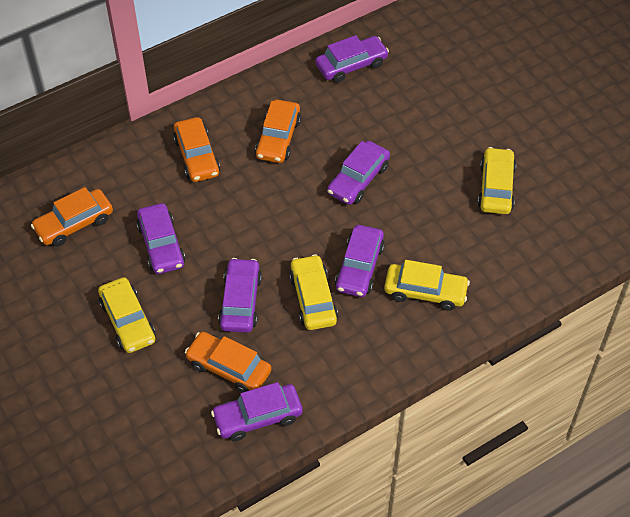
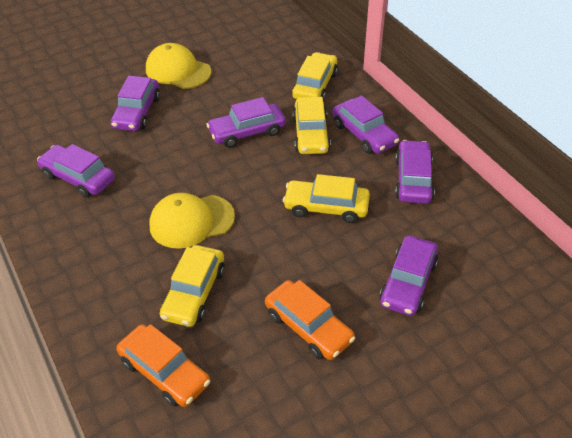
orange car: 4 -> 2
yellow cap: 0 -> 2

